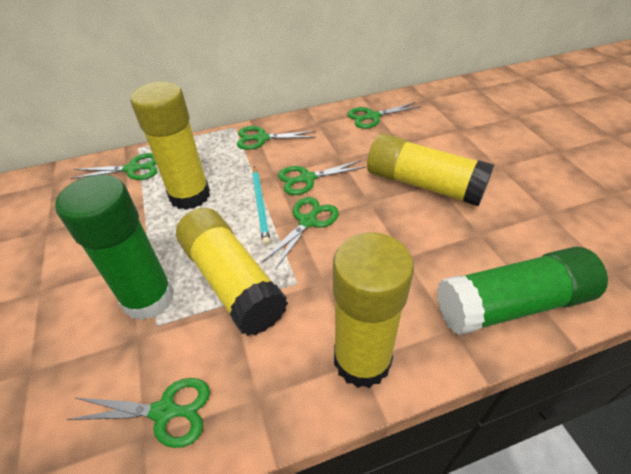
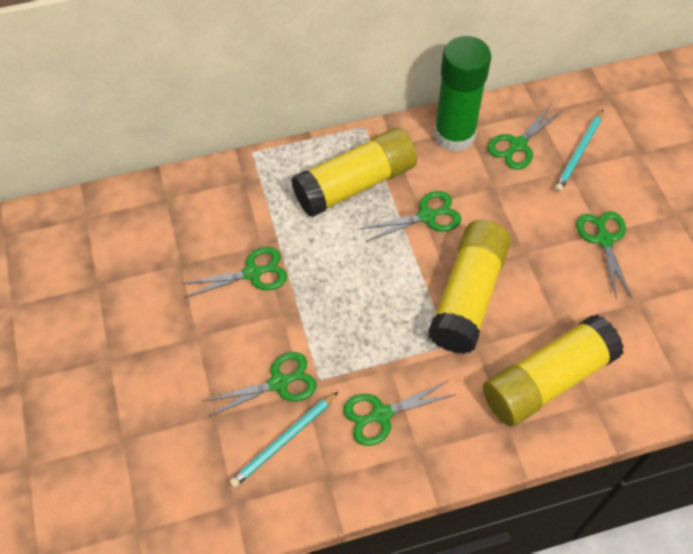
green glue stick: 2 -> 1
turquoise pencil: 1 -> 2
yellow glue stick: 4 -> 3

